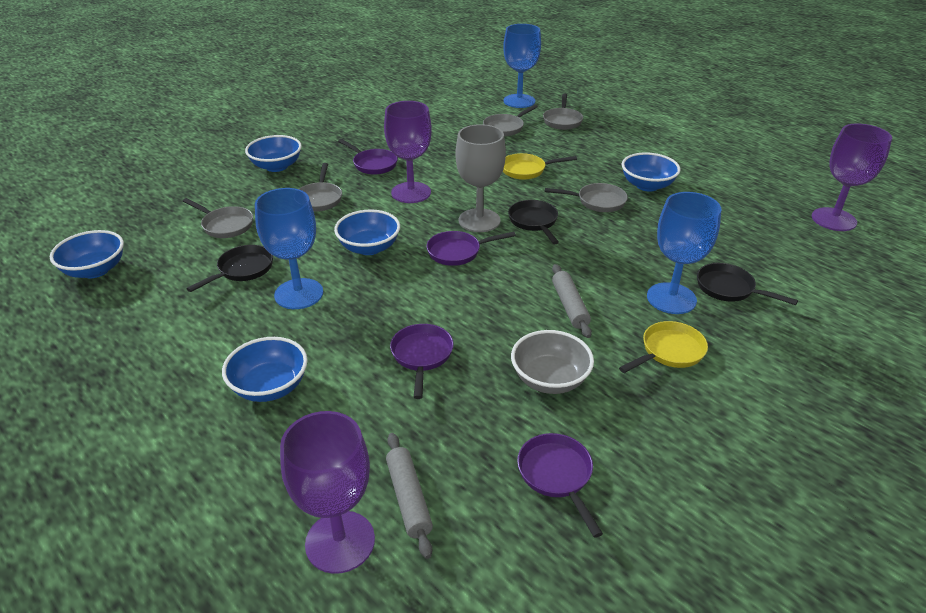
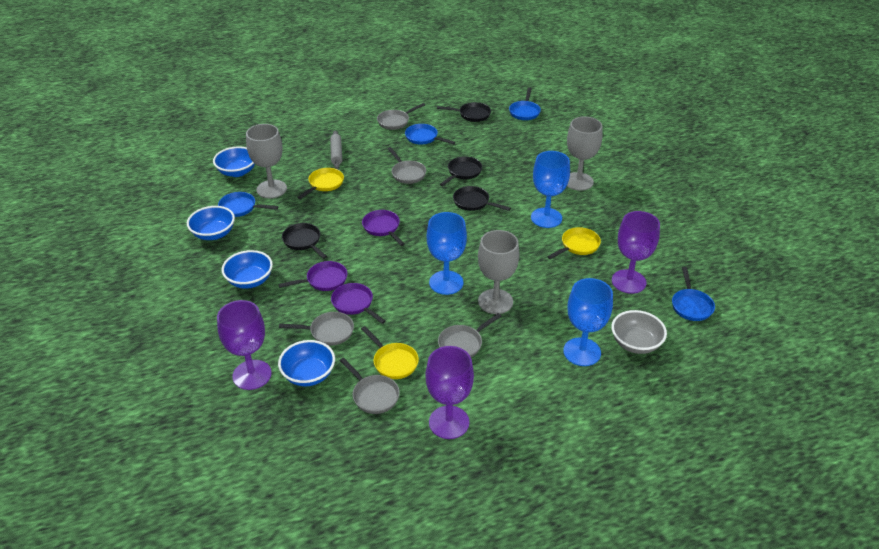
black pan: 3 -> 4
blue bowl: 5 -> 4
blue pan: 0 -> 4
grey goblet: 1 -> 3
grey rolling pin: 2 -> 1
purple pan: 4 -> 3
yellow pan: 2 -> 3

